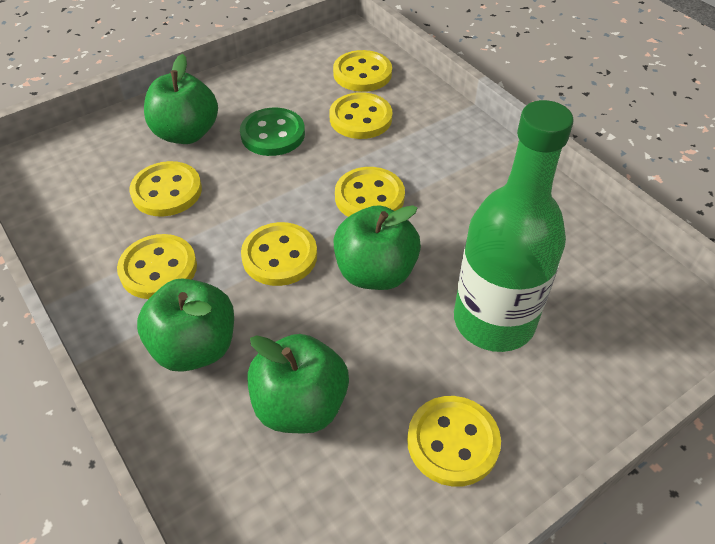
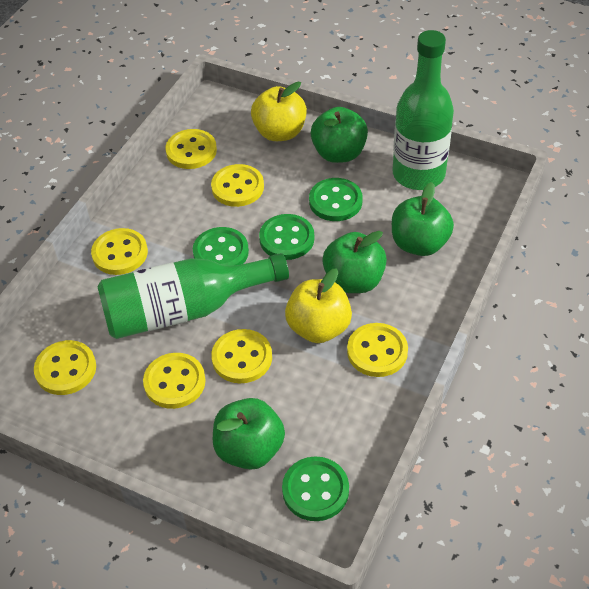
green bottle: 1 -> 2
green button: 1 -> 4
yellow apple: 0 -> 2

